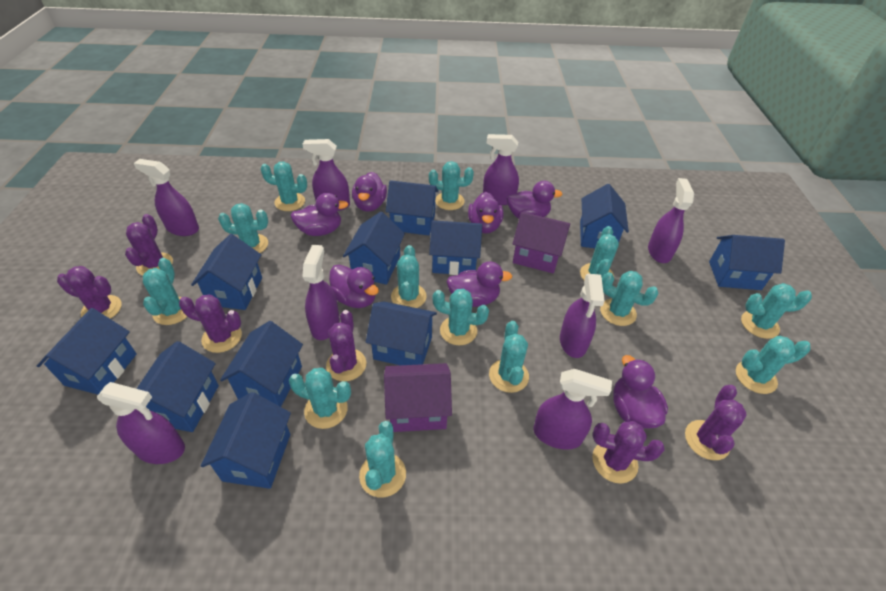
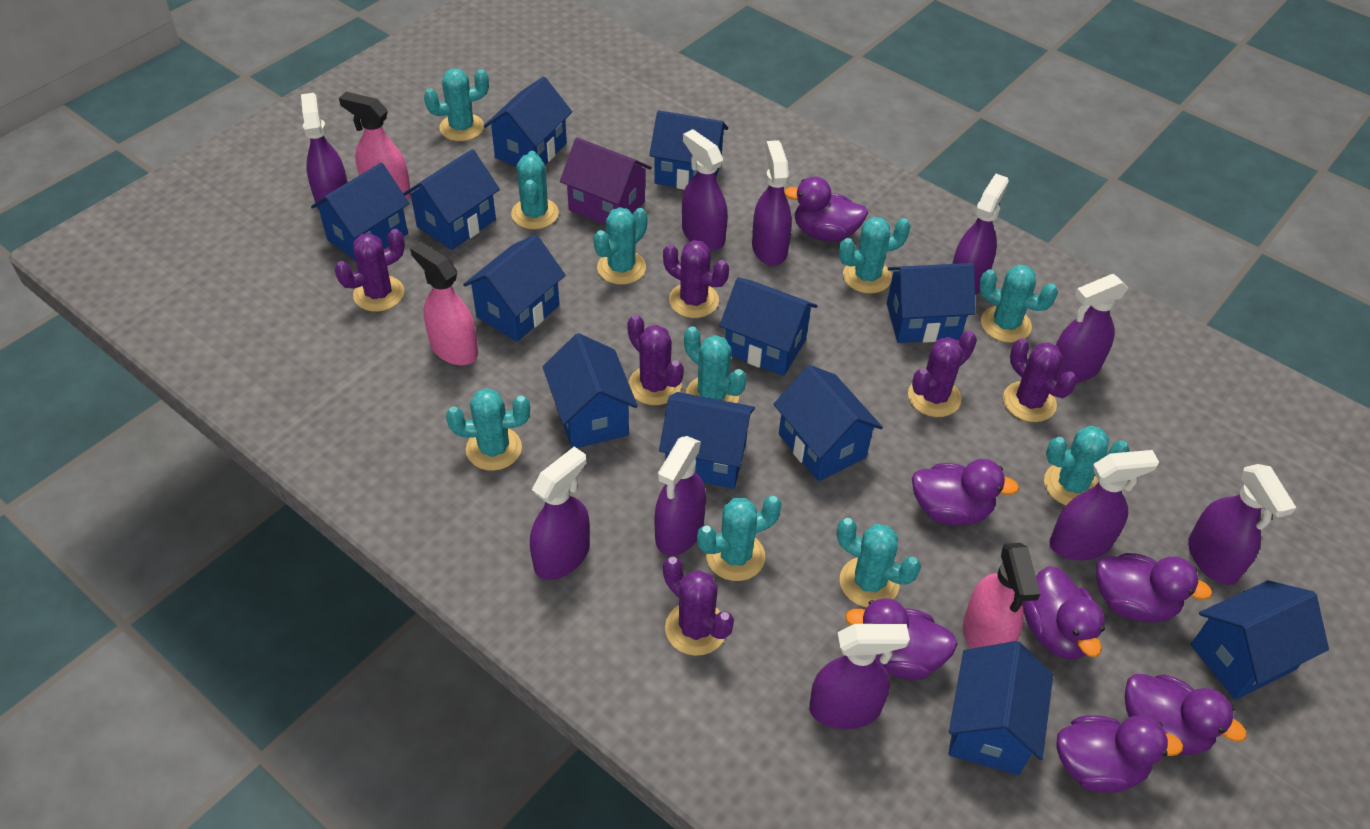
blue house: 11 -> 12
pink spray bottle: 0 -> 3
purple house: 2 -> 1
purple spray bottle: 8 -> 10
turquoise cactus: 13 -> 10

